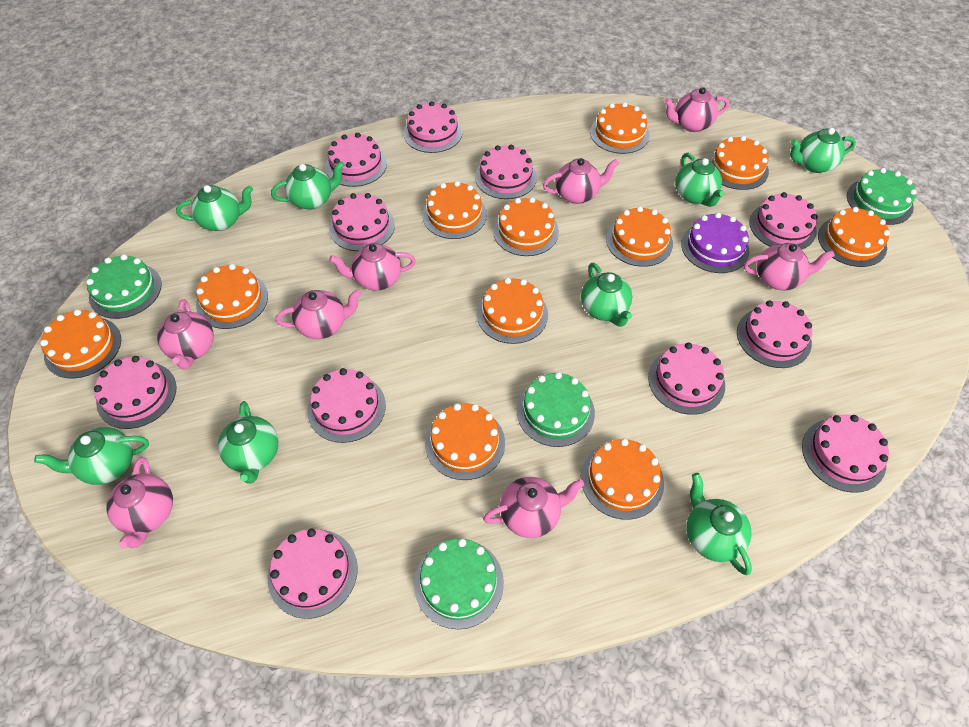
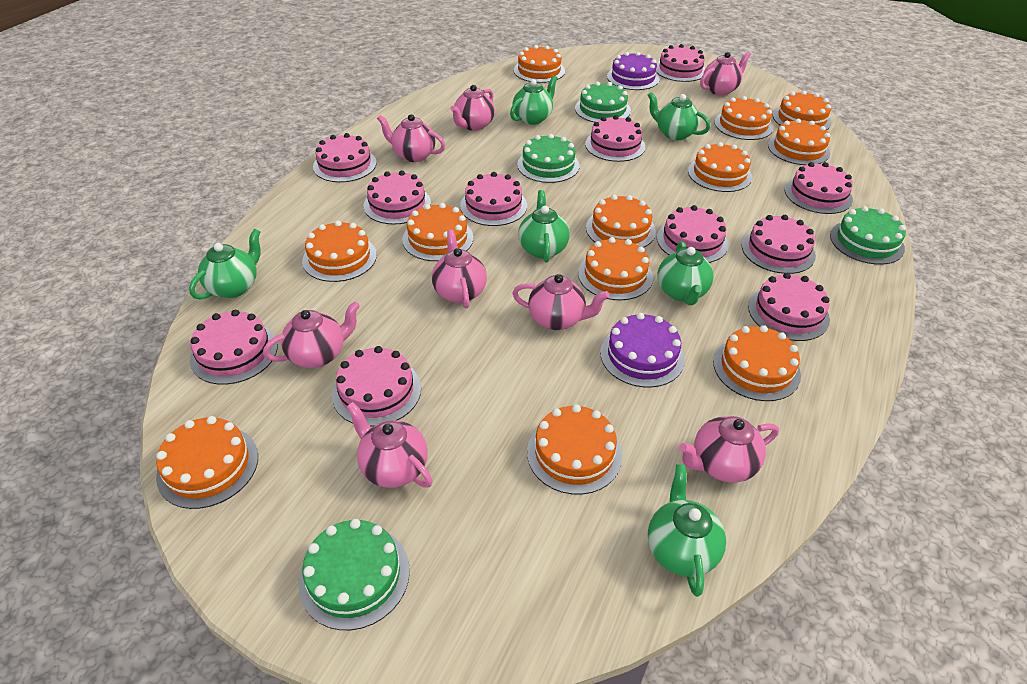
green teapot: 8 -> 6
orange cake: 11 -> 12
purple cake: 1 -> 2

